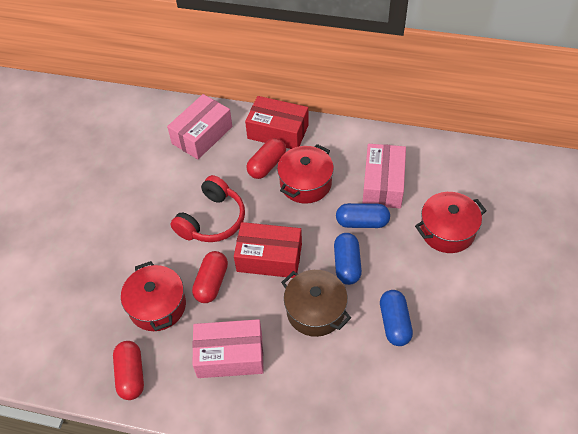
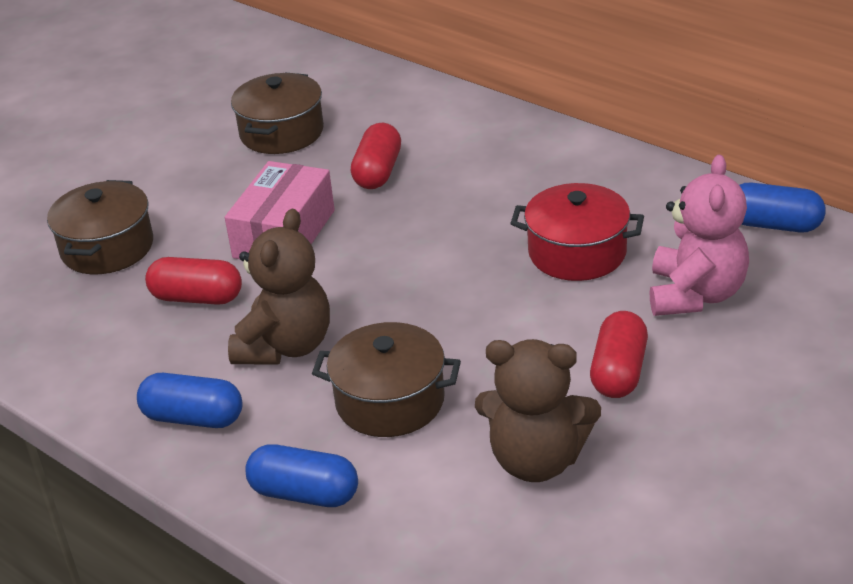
brown pot: 1 -> 3
brown teddy bear: 0 -> 2
pink box: 3 -> 1
pink teddy bear: 0 -> 1
red box: 2 -> 0
red headphones: 1 -> 0
red pot: 3 -> 1

